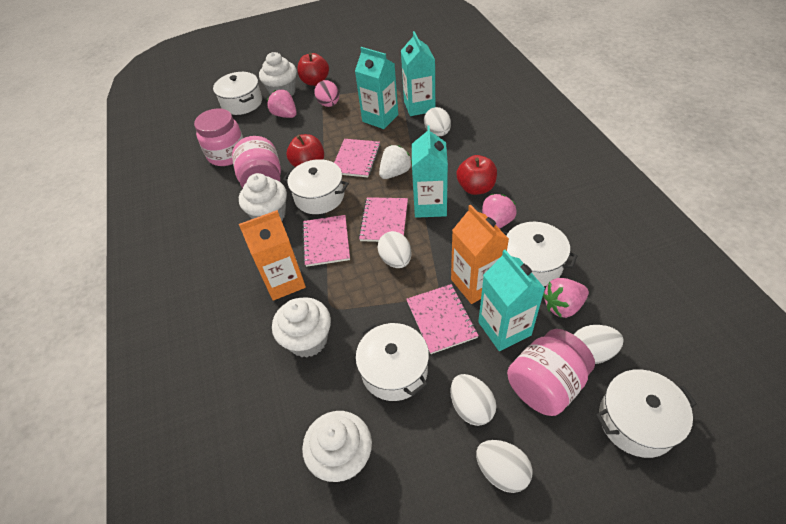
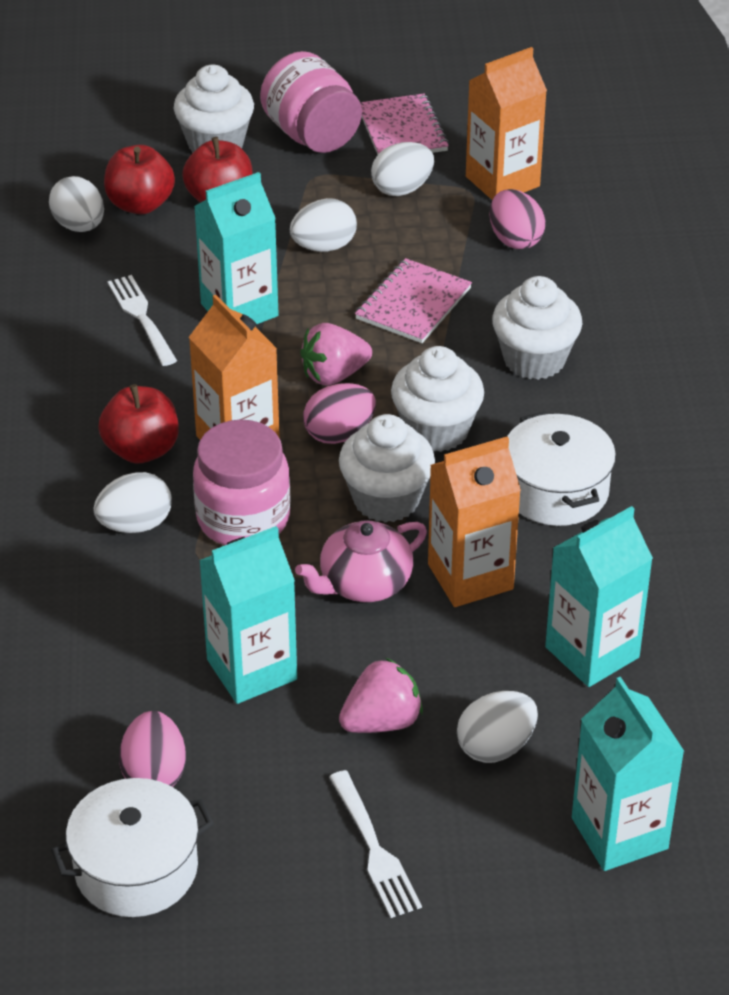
orange carton: 2 -> 3
pink egg: 1 -> 3
pink jar: 3 -> 2
pink notebook: 4 -> 2
pink strawberry: 3 -> 2
pink teapot: 0 -> 1
white fork: 0 -> 2
white pot: 5 -> 2
white strawberry: 1 -> 0

